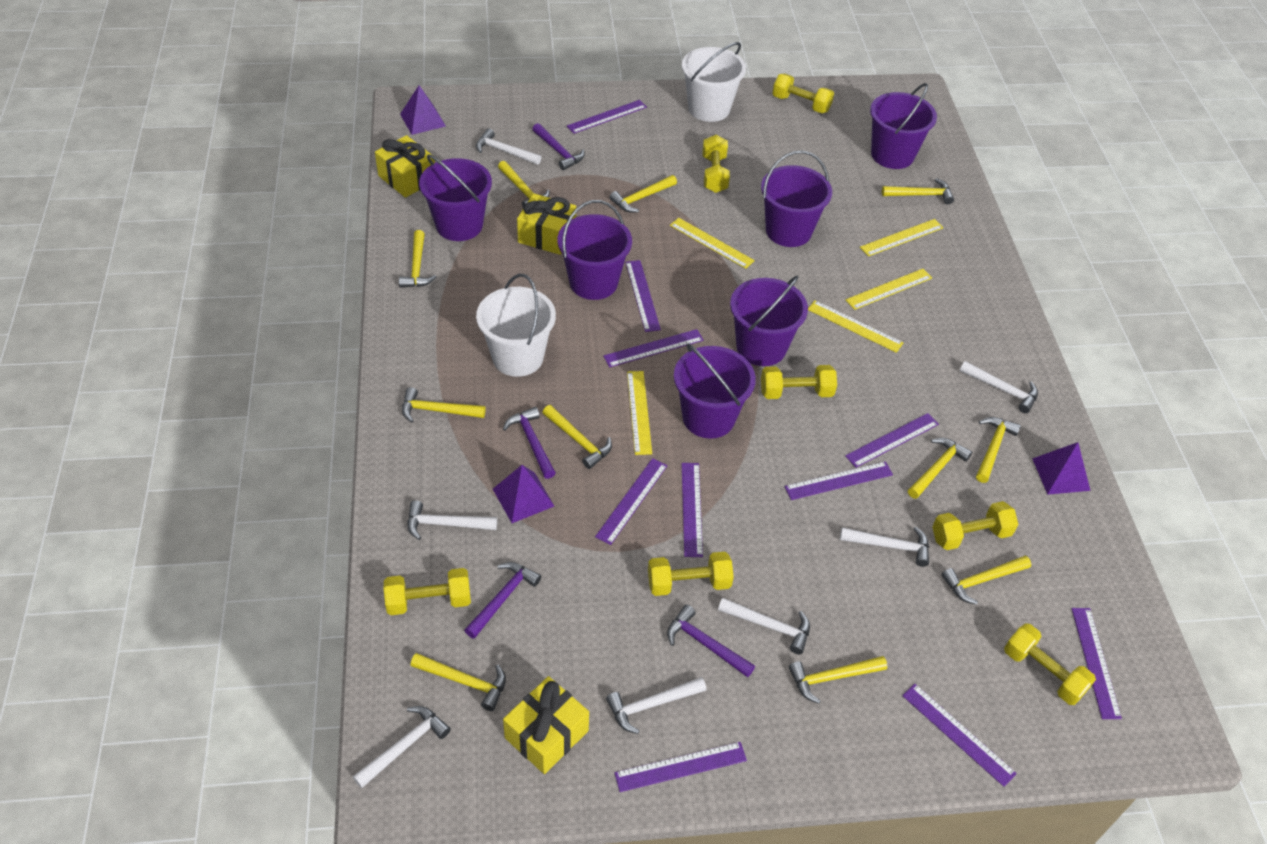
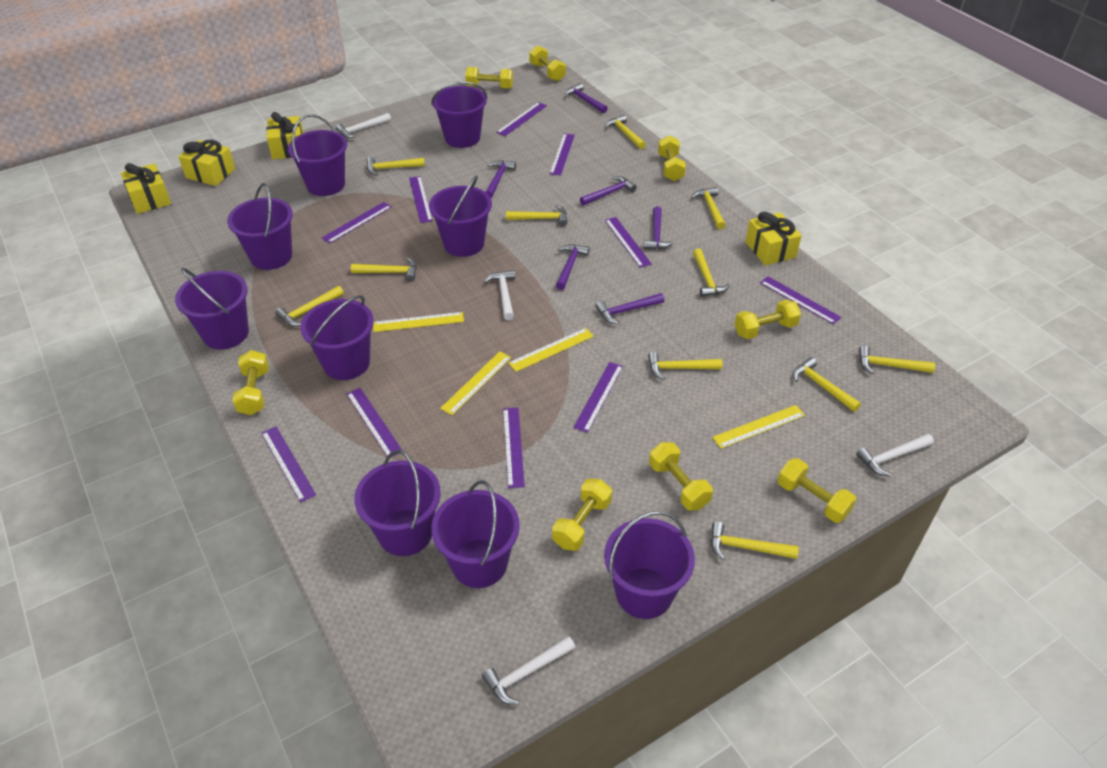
purple bucket: 6 -> 9
purple hammer: 4 -> 6
purple pyramid: 3 -> 0
white bucket: 2 -> 0
white hammer: 7 -> 4
yellow dumbbell: 7 -> 8
yellow gift: 3 -> 4
yellow ruler: 5 -> 4

